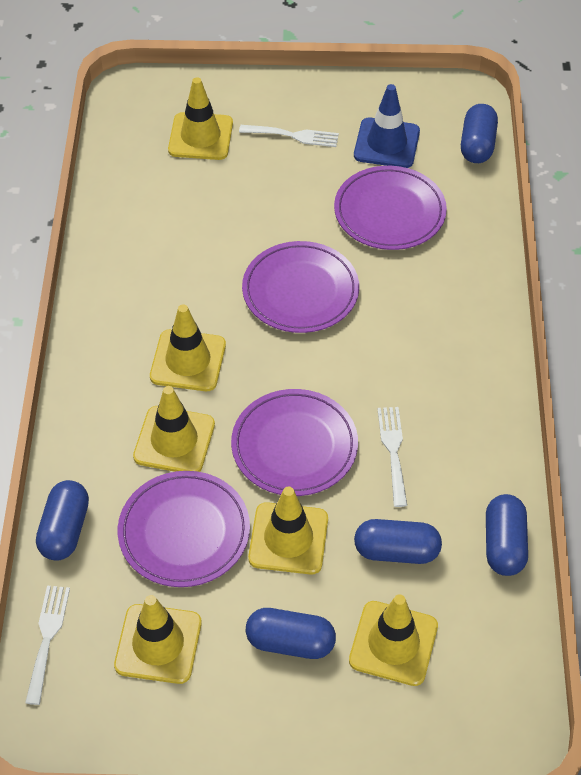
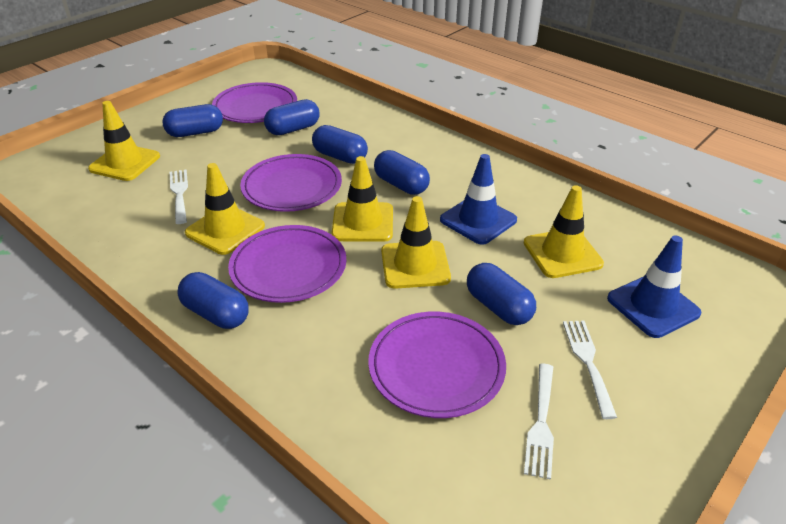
blue capsule: 5 -> 6
blue traffic cone: 1 -> 2
yellow traffic cone: 6 -> 5

